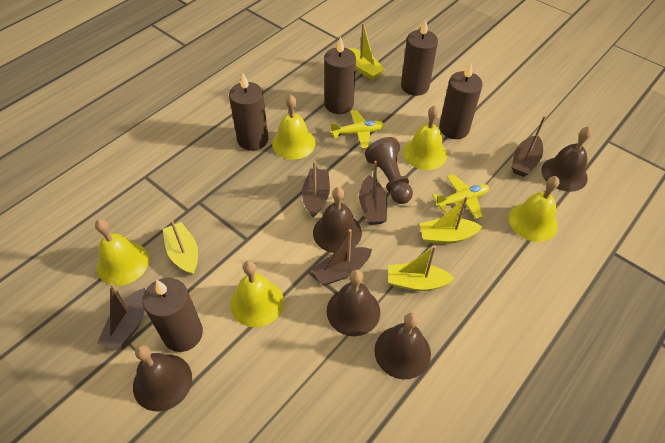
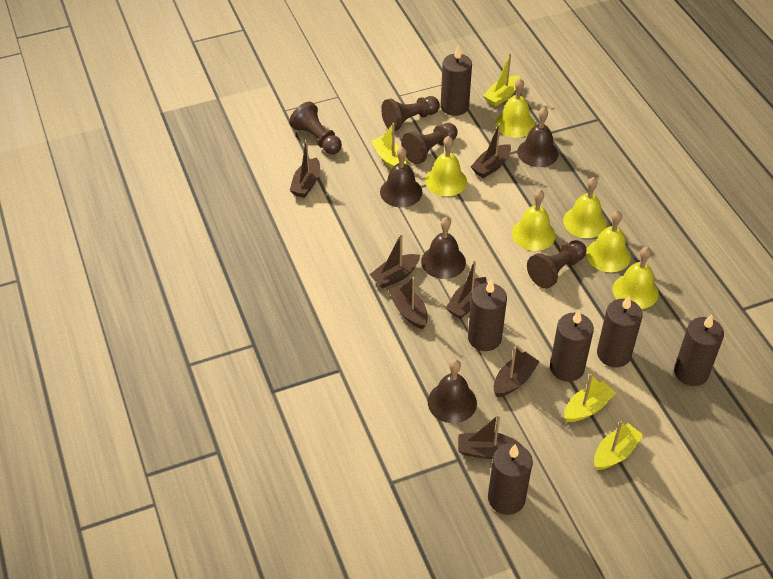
brown bell: 5 -> 4
brown boat: 5 -> 7
brown candle: 5 -> 6
brown pawn: 1 -> 4
yellow bell: 5 -> 6
yellow plane: 2 -> 0

